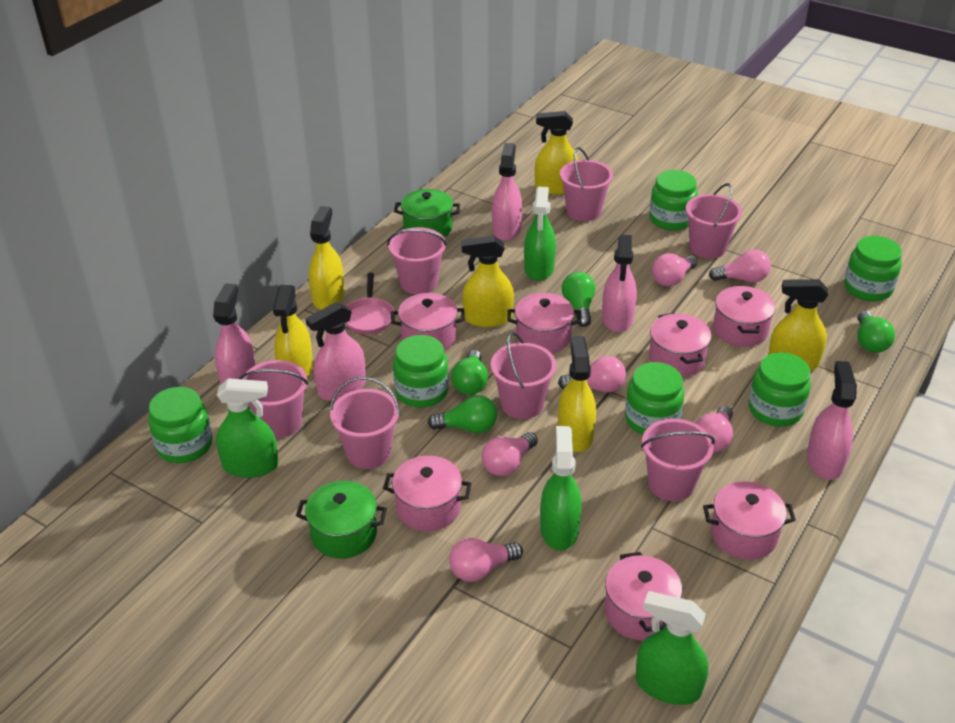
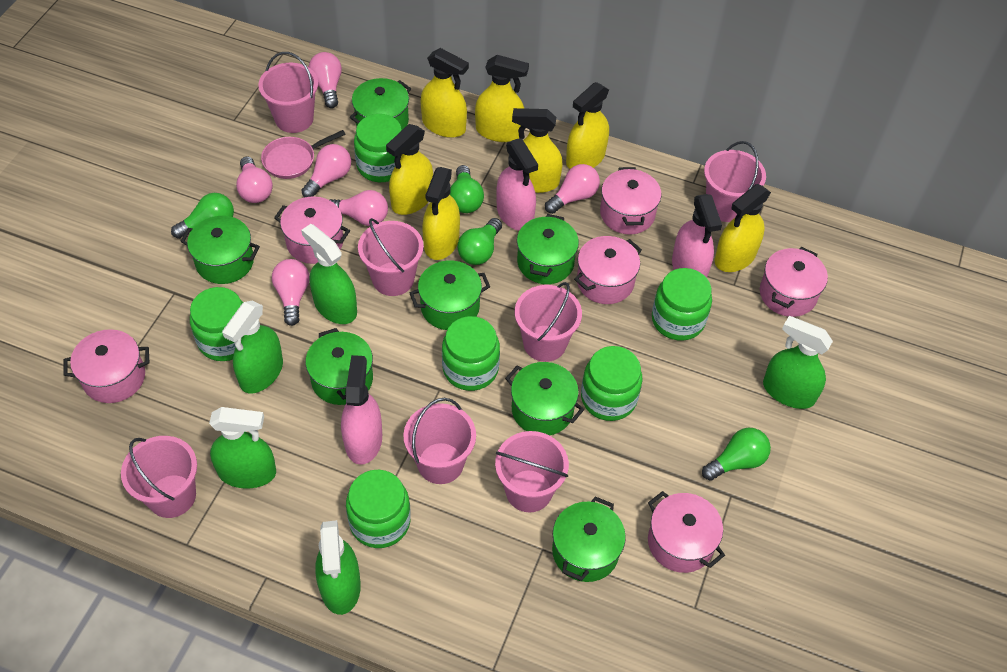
green pot: 2 -> 7
green spray bottle: 4 -> 5
pink pot: 7 -> 6
pink spray bottle: 5 -> 3
yellow spray bottle: 6 -> 7

